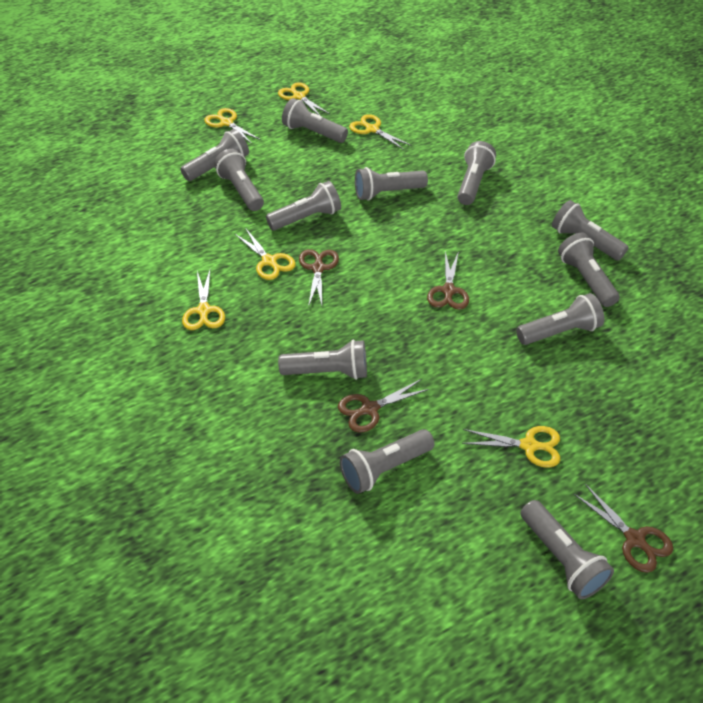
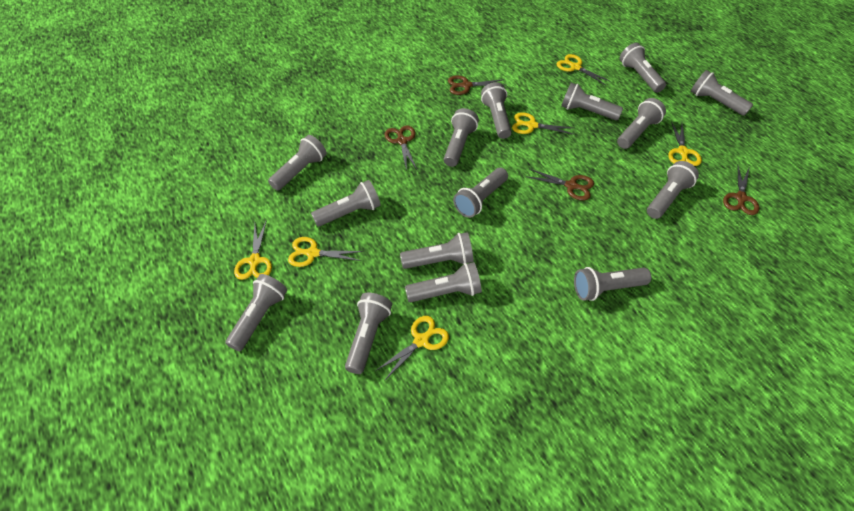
grey flashlight: 12 -> 15

